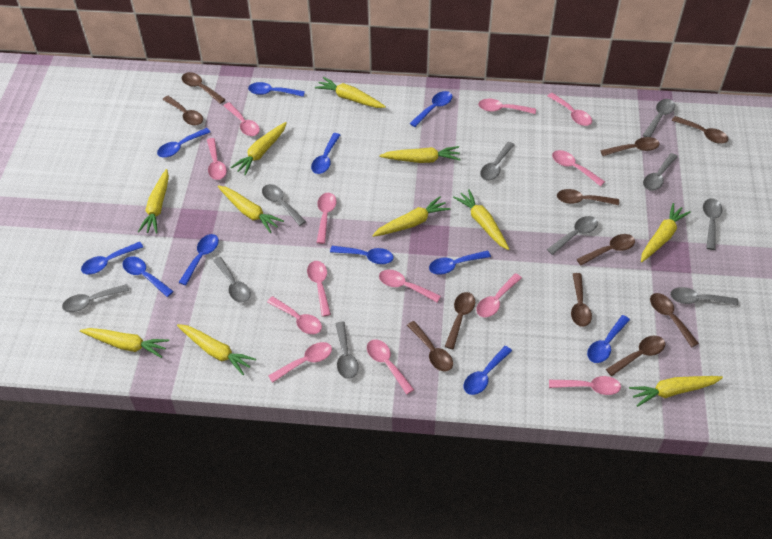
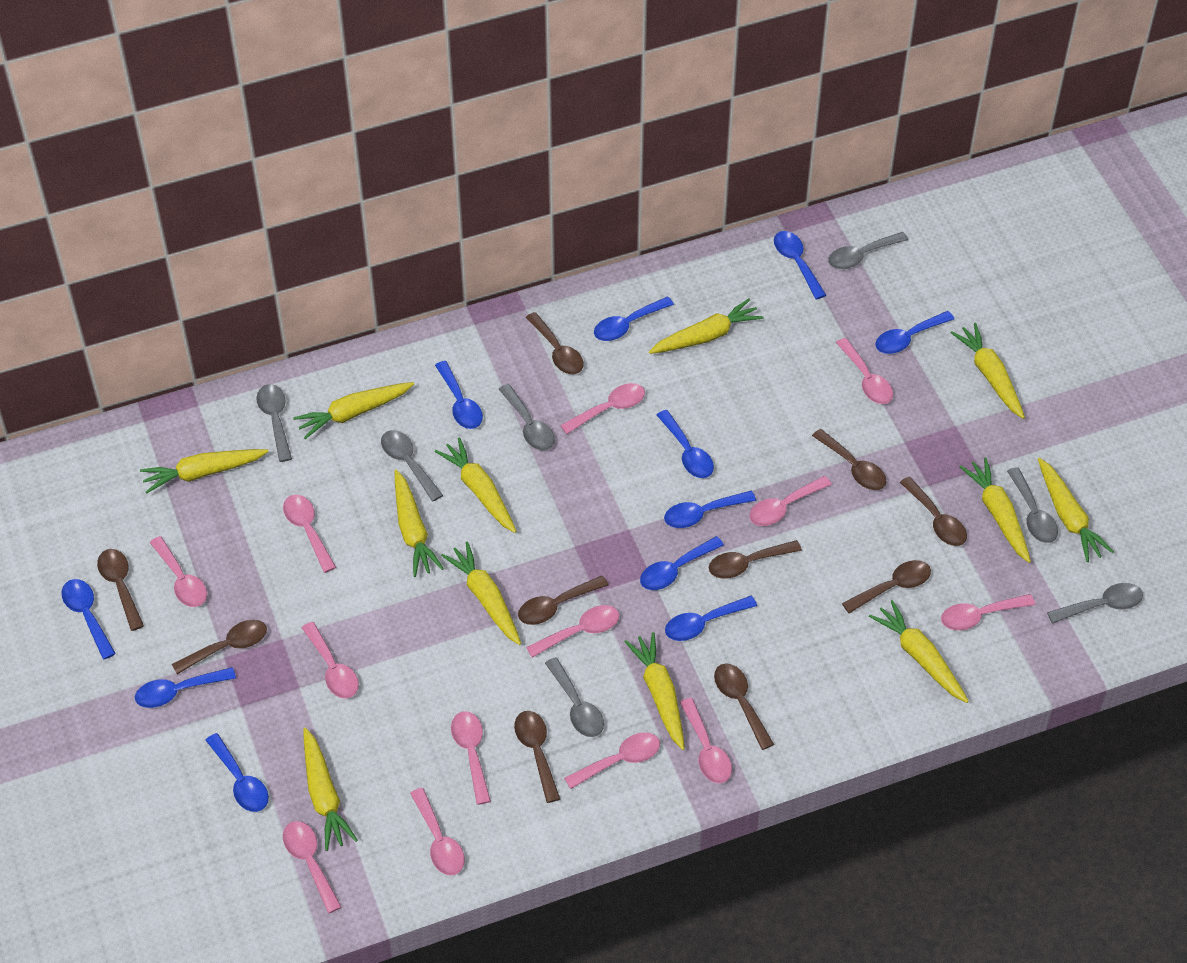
brown spoon: 11 -> 10
grey spoon: 10 -> 7
yellow carrot: 11 -> 12

